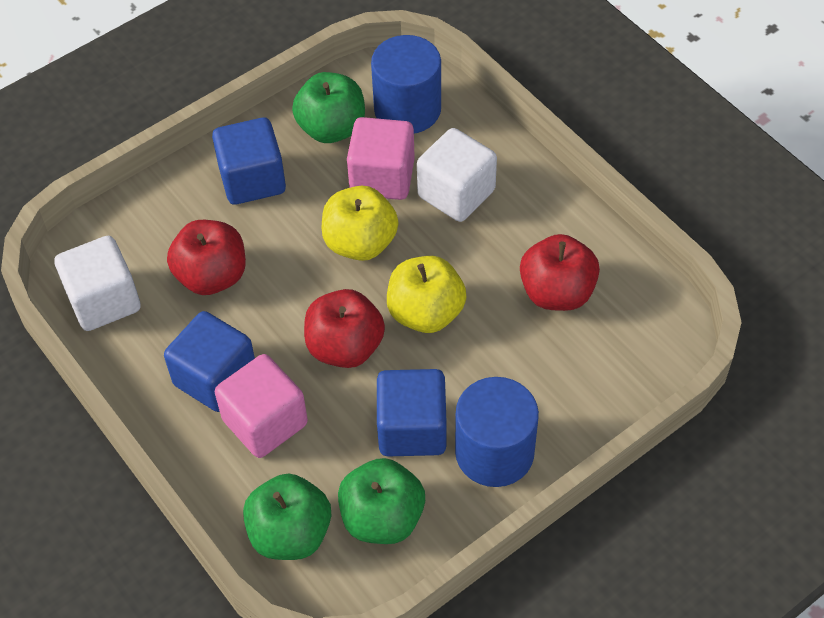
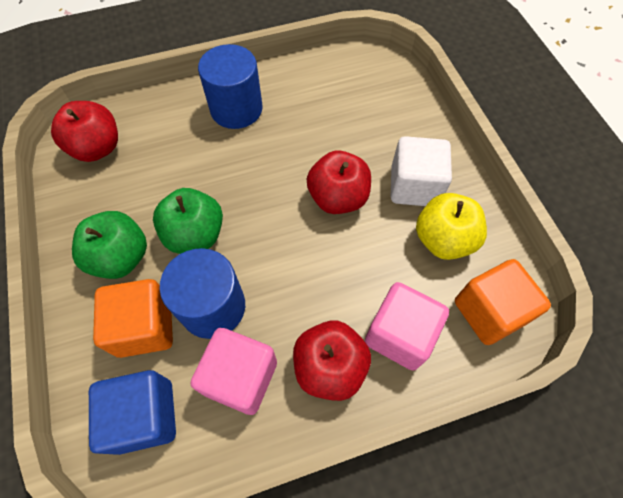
blue cube: 3 -> 1
green apple: 3 -> 2
orange cube: 0 -> 2
white cube: 2 -> 1
yellow apple: 2 -> 1

